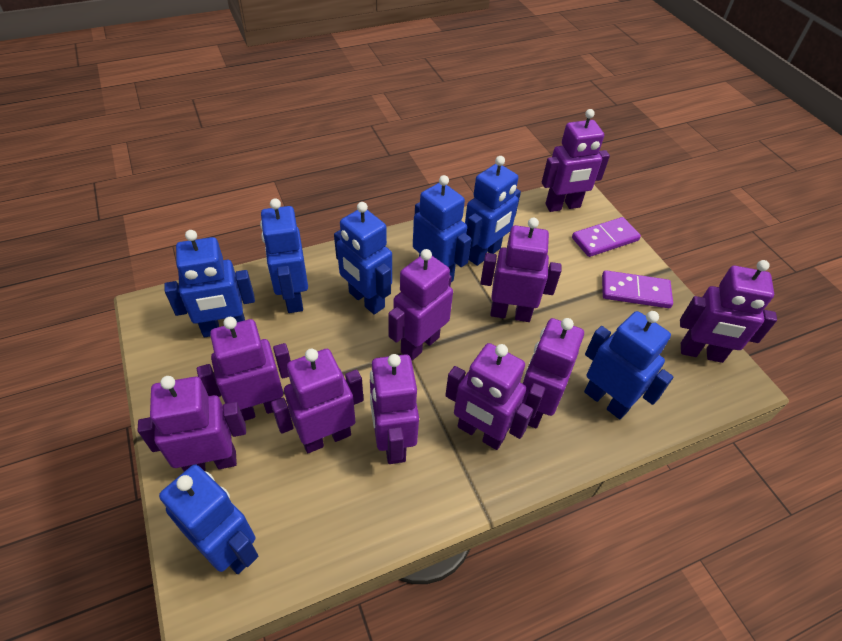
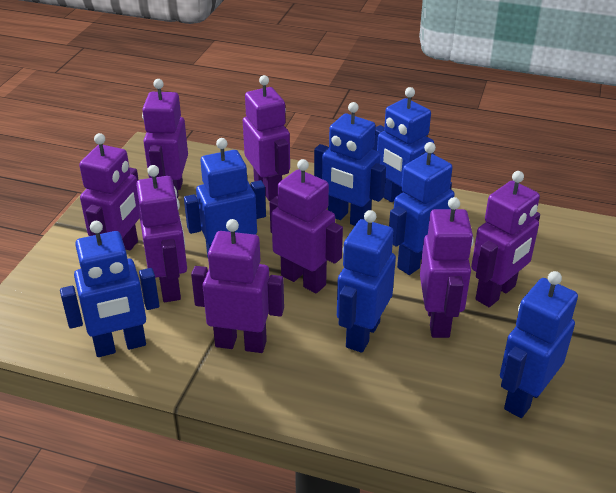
purple domino: 2 -> 0
purple robot: 10 -> 8

